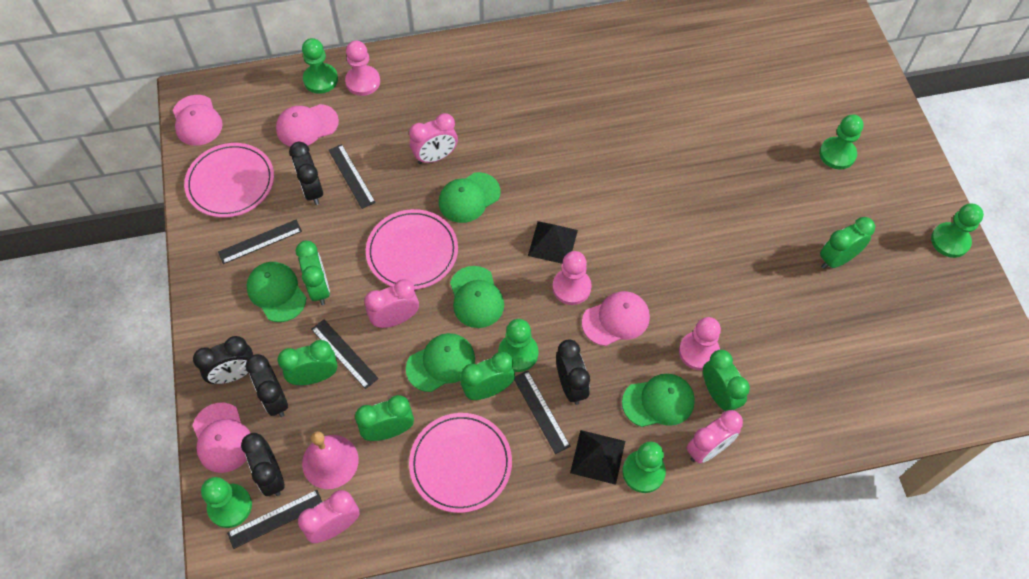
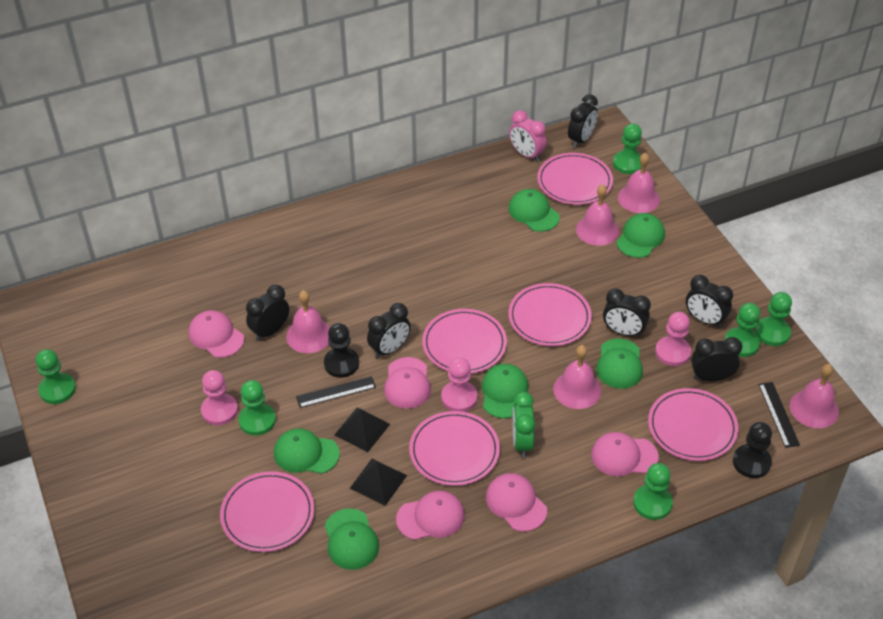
black clock: 5 -> 6
black pawn: 0 -> 2
black ruler: 5 -> 2
green cap: 5 -> 6
green clock: 6 -> 1
pink bell: 1 -> 5
pink cap: 4 -> 5
pink clock: 4 -> 1
pink plate: 3 -> 6

